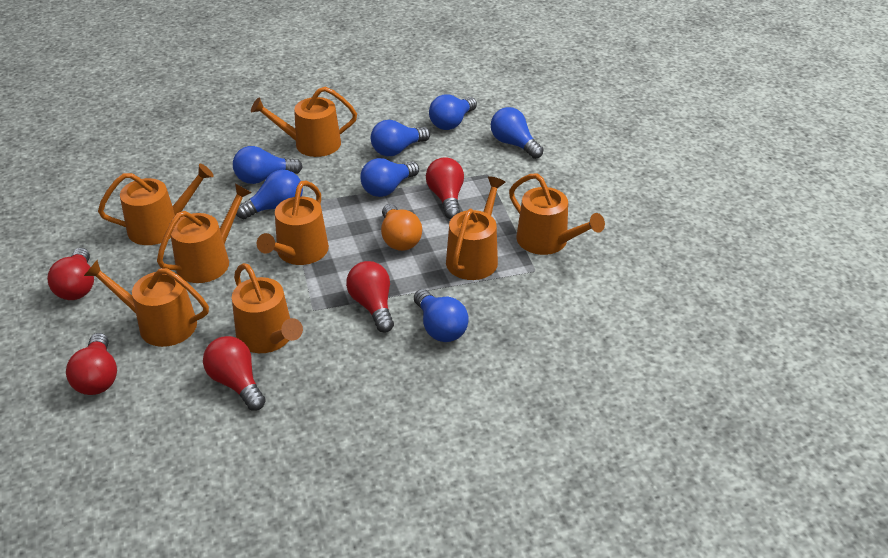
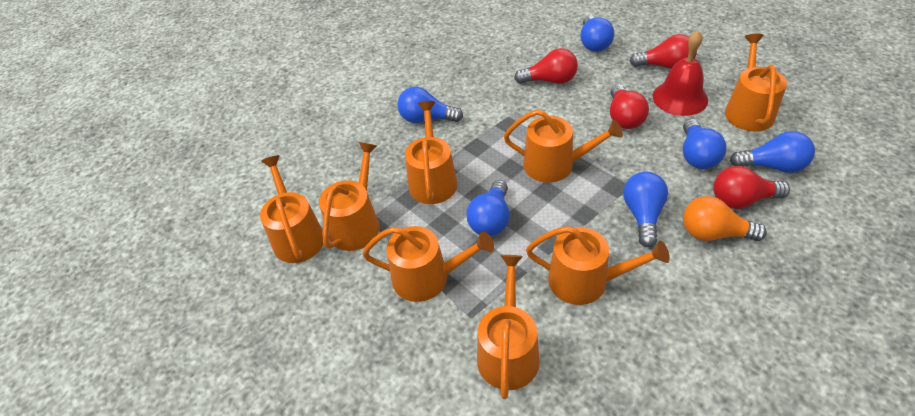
blue light bulb: 7 -> 6
red bell: 0 -> 1
red light bulb: 5 -> 4

